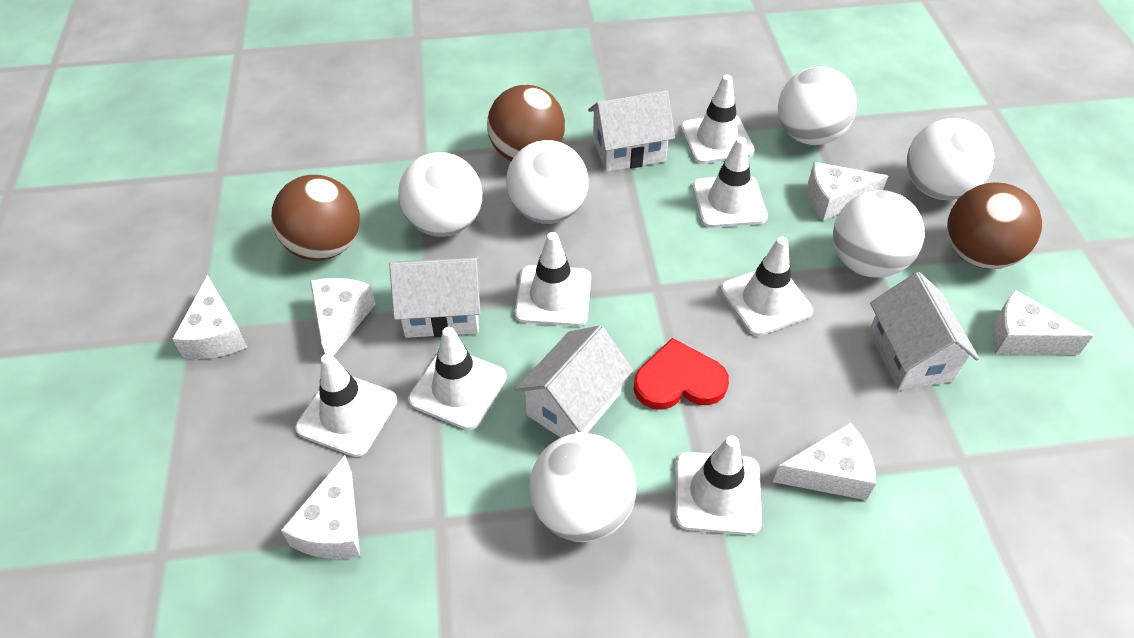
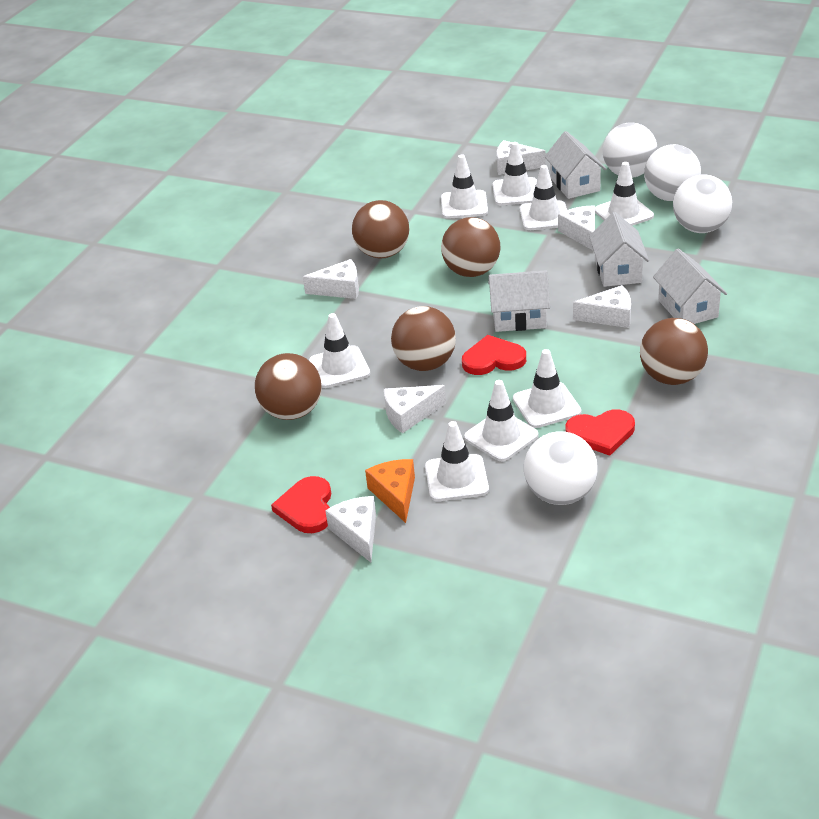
brown ball: 3 -> 5
orange cheese: 0 -> 1
red heart: 1 -> 3
white ball: 6 -> 4
white traffic cone: 7 -> 8

